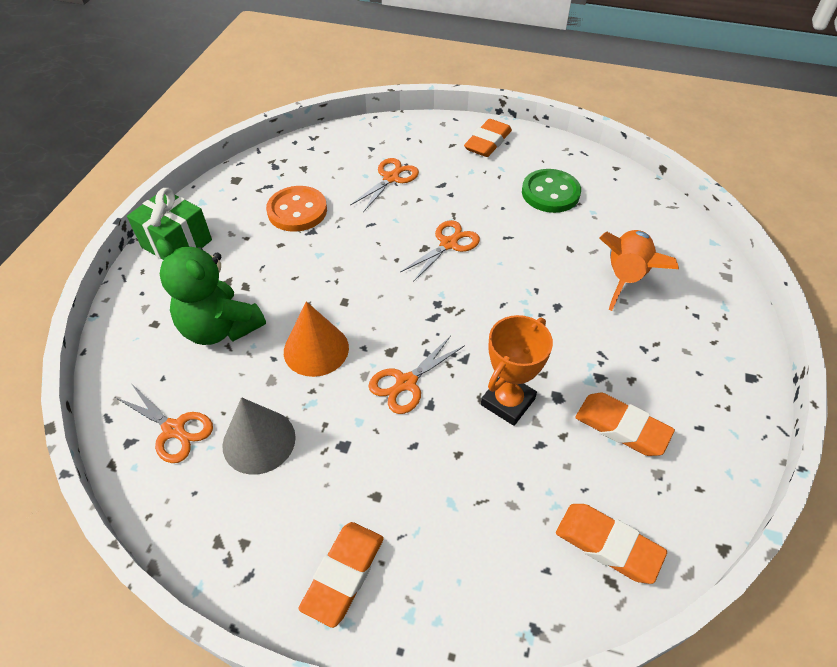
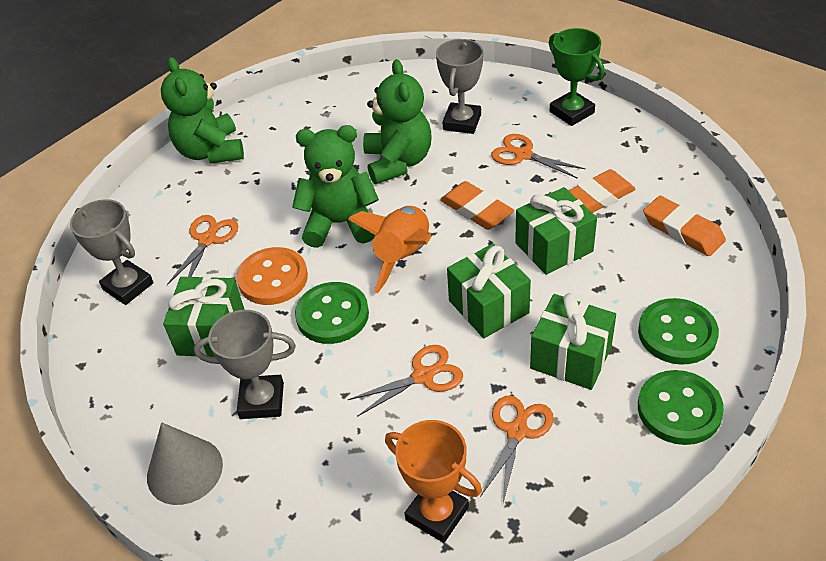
green button: 1 -> 3
green gift: 1 -> 4
green teddy bear: 1 -> 3
green trophy: 0 -> 1
grey trophy: 0 -> 3
orange cone: 1 -> 0
orange eraser: 4 -> 3

